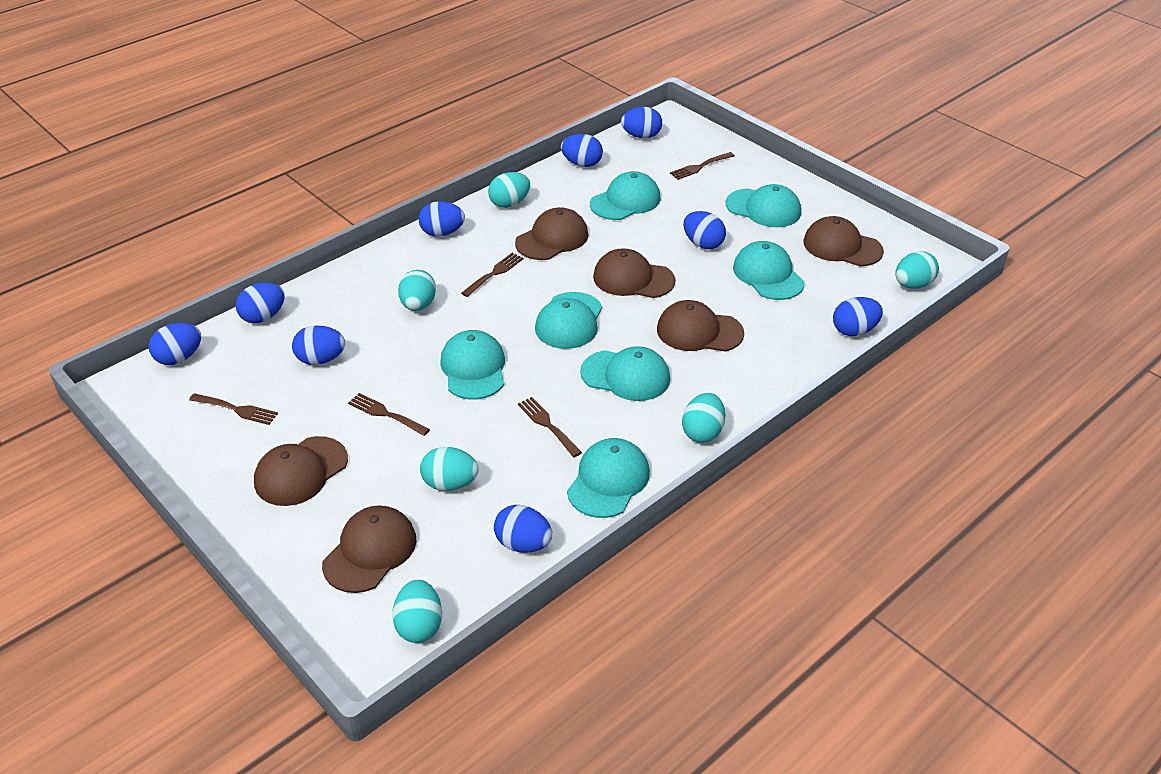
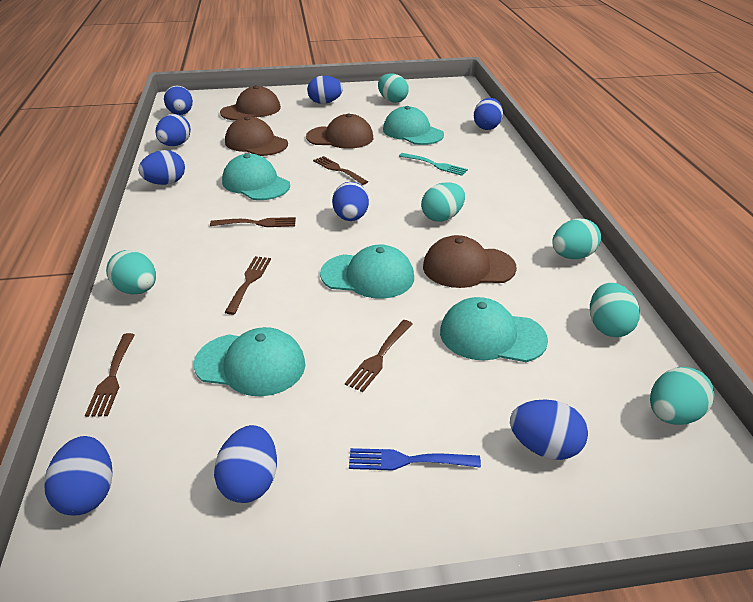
blue fork: 0 -> 1
brown cap: 6 -> 4
turquoise cap: 7 -> 5
turquoise fork: 0 -> 1

